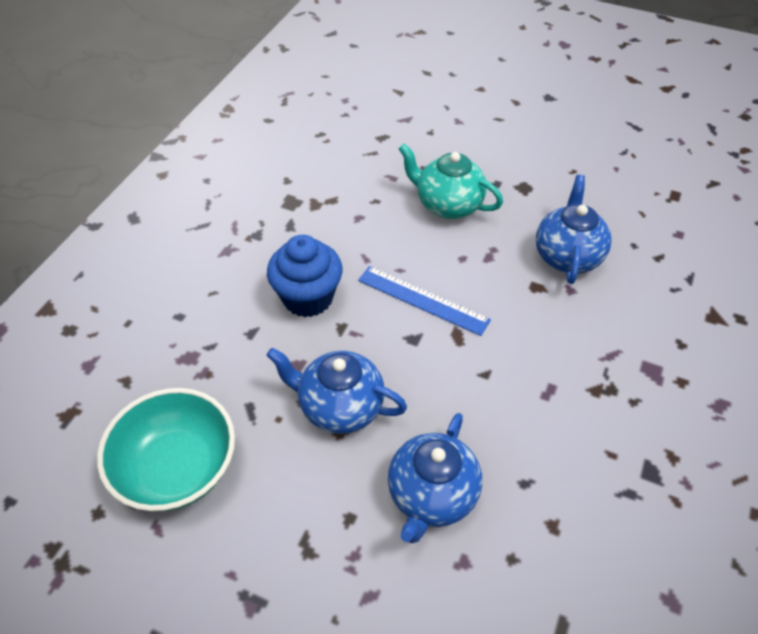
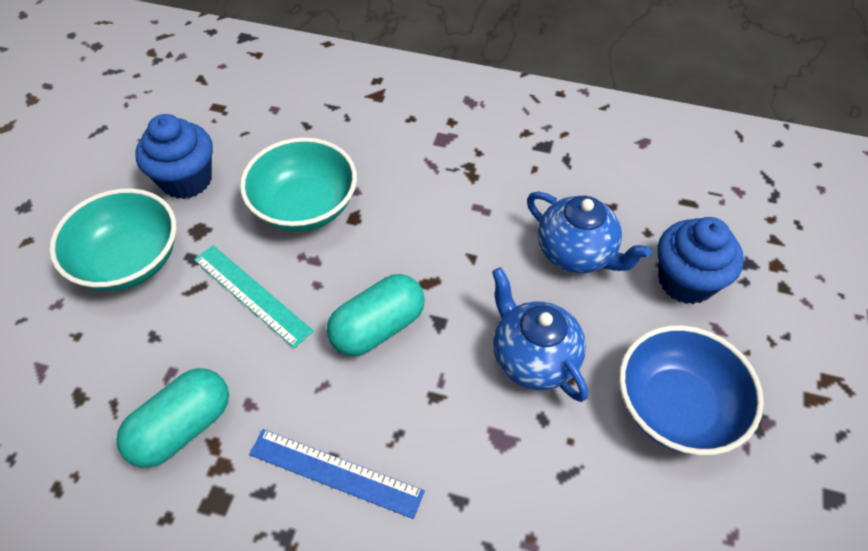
blue bowl: 0 -> 1
blue cupcake: 1 -> 2
blue teapot: 3 -> 2
turquoise bowl: 1 -> 2
turquoise capsule: 0 -> 2
turquoise ruler: 0 -> 1
turquoise teapot: 1 -> 0

